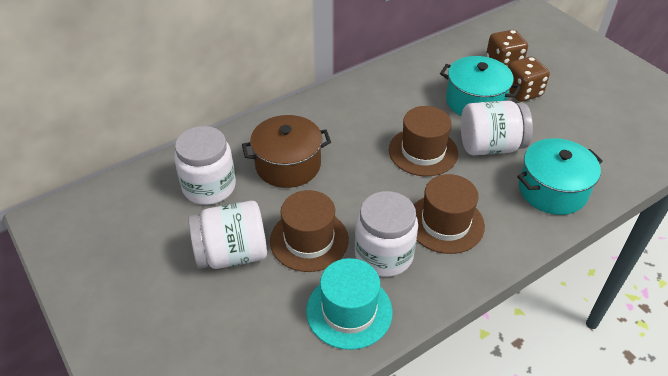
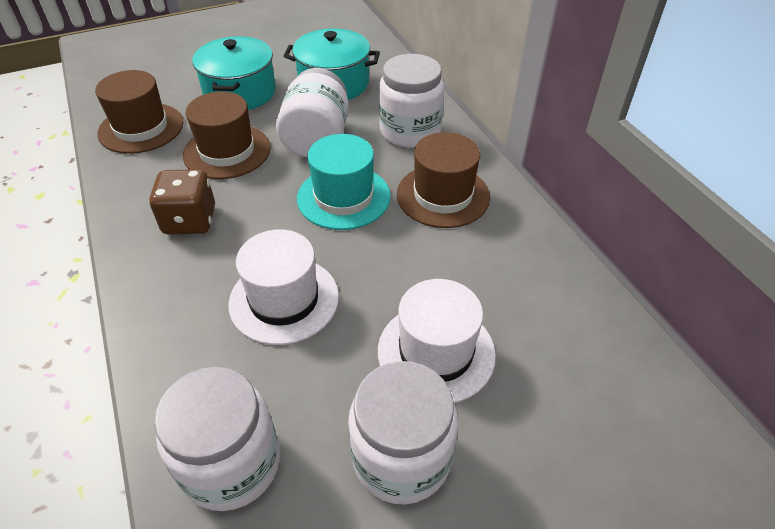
brown dice: 2 -> 1
brown pot: 1 -> 0
white hat: 0 -> 2

